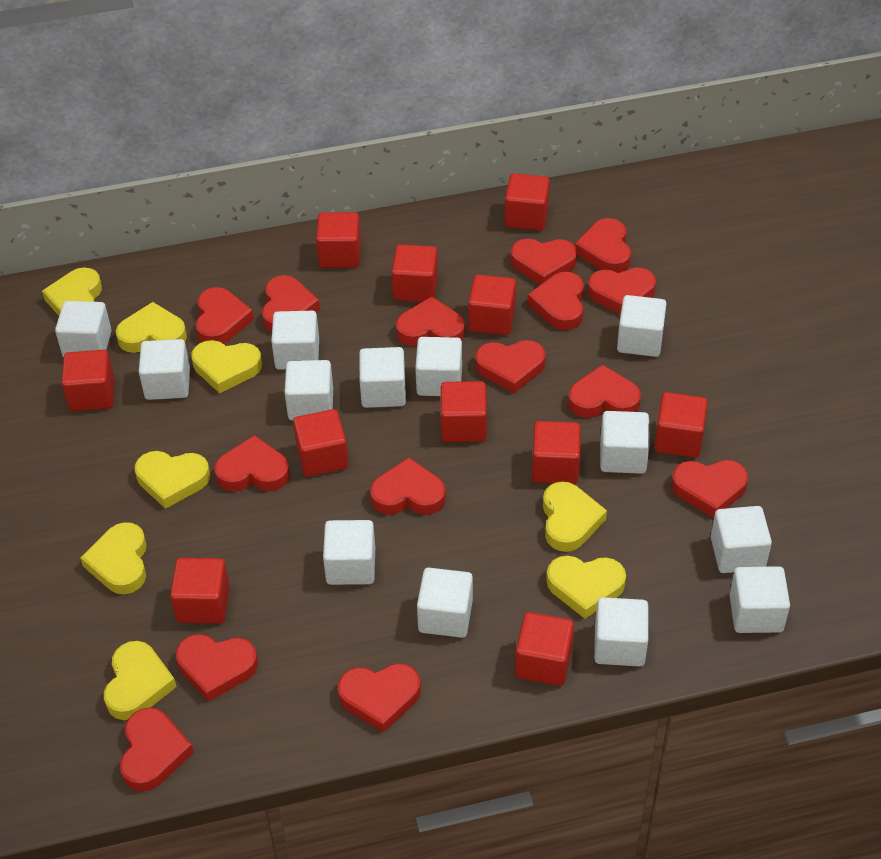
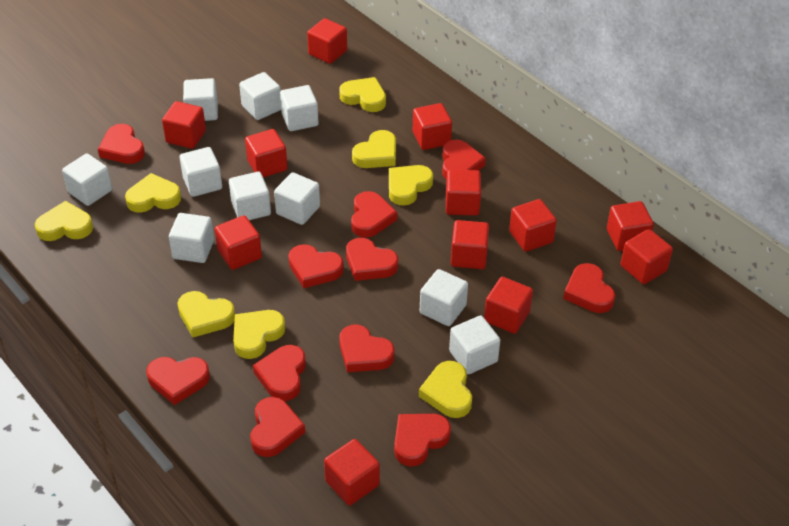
red cube: 11 -> 12
red heart: 15 -> 11
white cube: 13 -> 10

